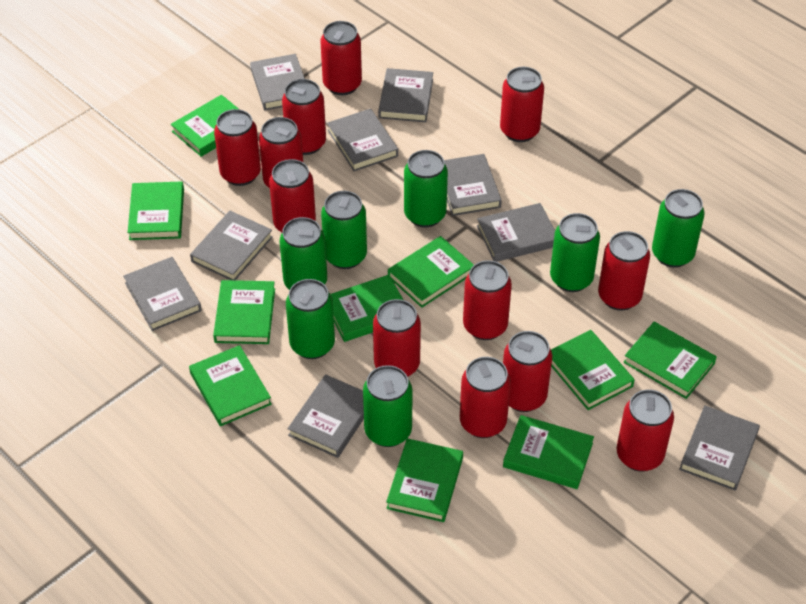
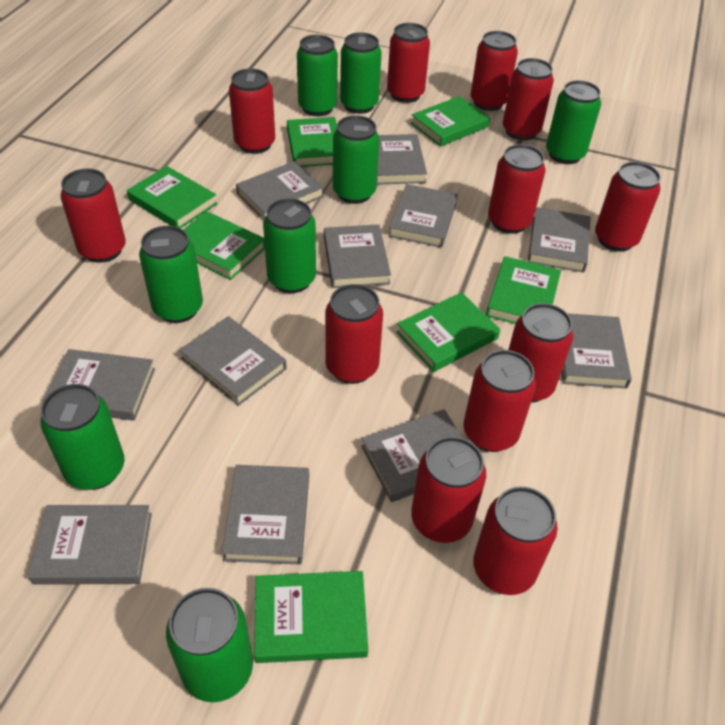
green book: 10 -> 7
green can: 7 -> 8
grey book: 9 -> 11

